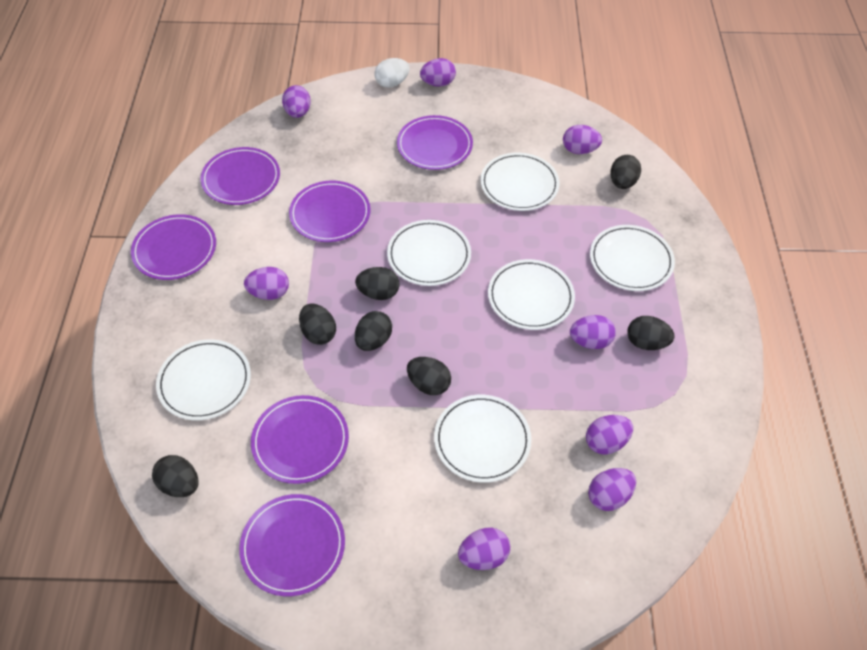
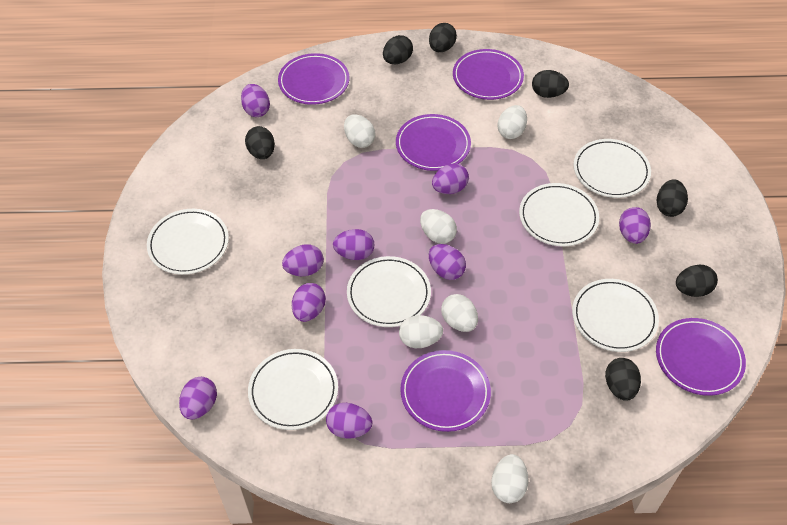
purple egg: 8 -> 9
purple plate: 6 -> 5
white egg: 1 -> 6

